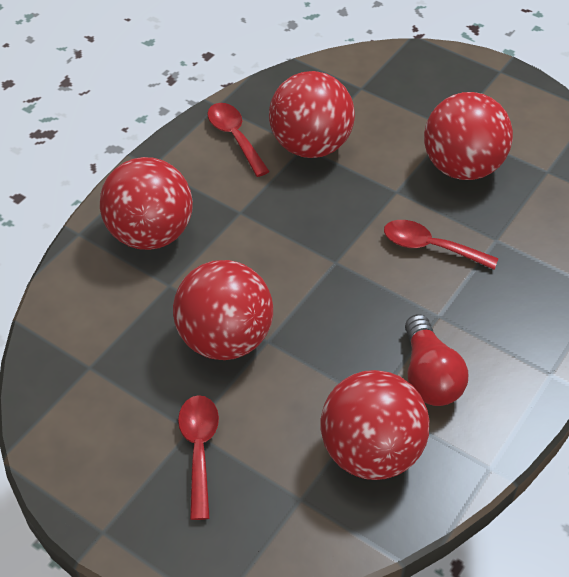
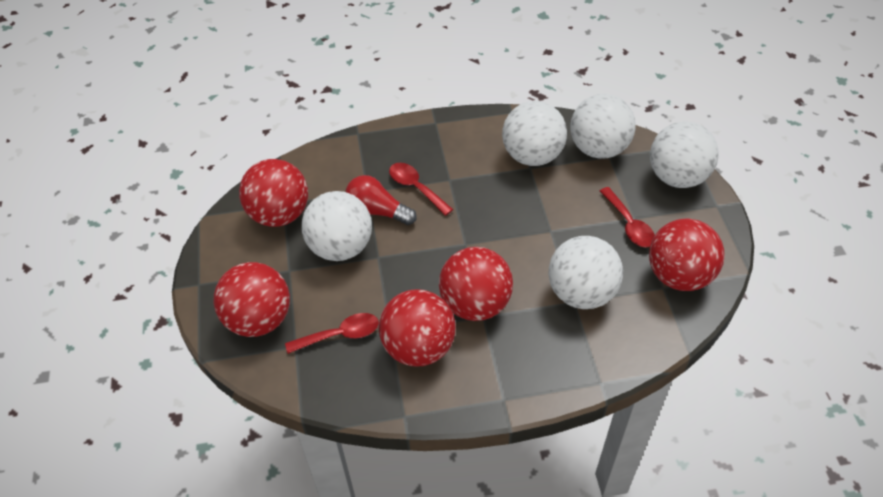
white ball: 0 -> 5

